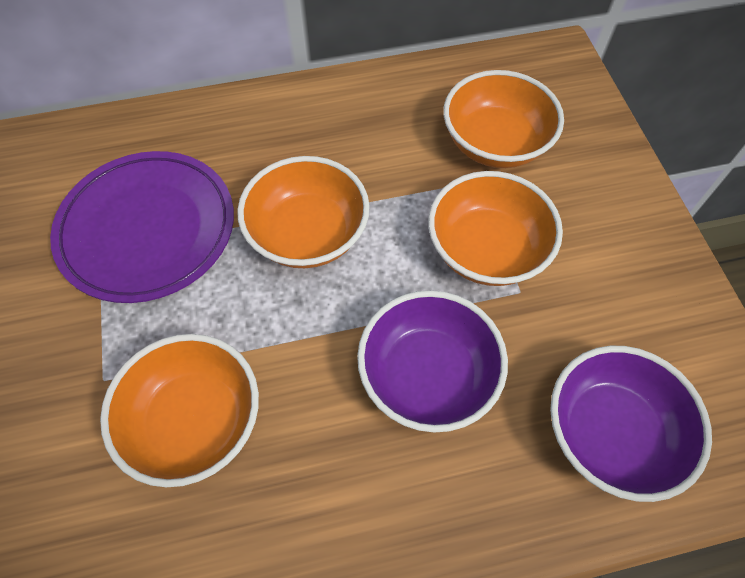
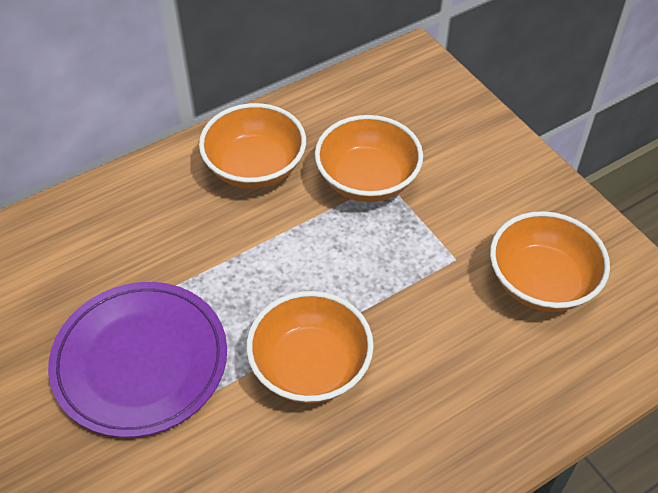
purple bowl: 2 -> 0

